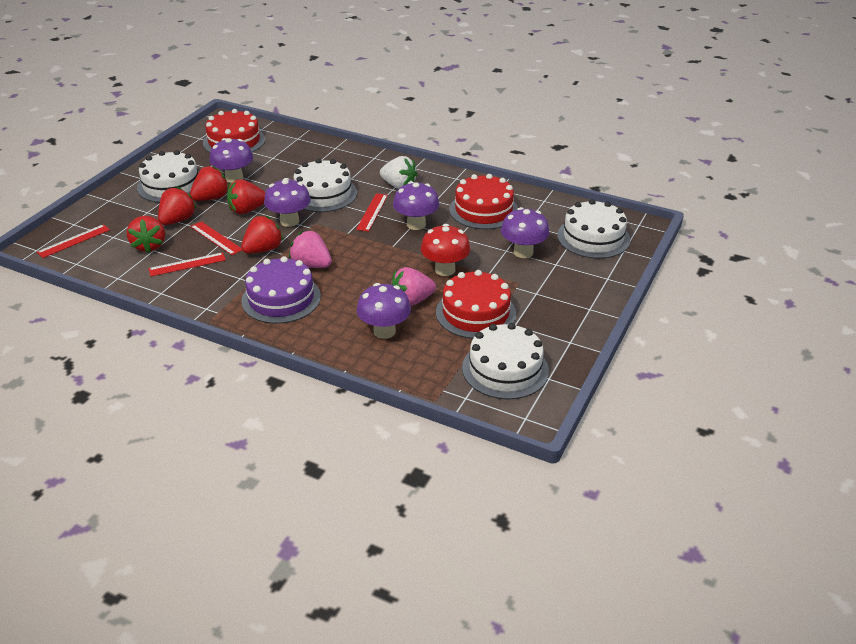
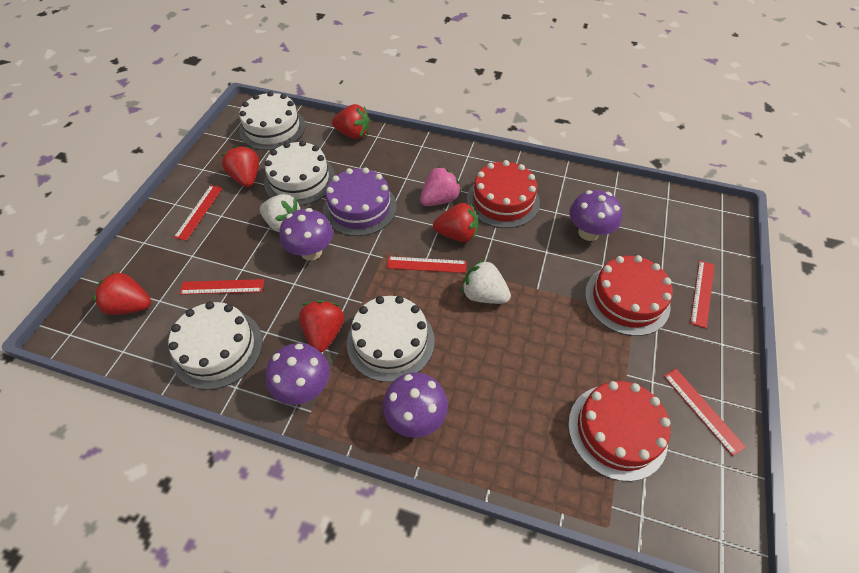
pink strawberry: 2 -> 1
purple mushroom: 5 -> 4
red mushroom: 1 -> 0
red ruler: 4 -> 5
white strawberry: 1 -> 2

